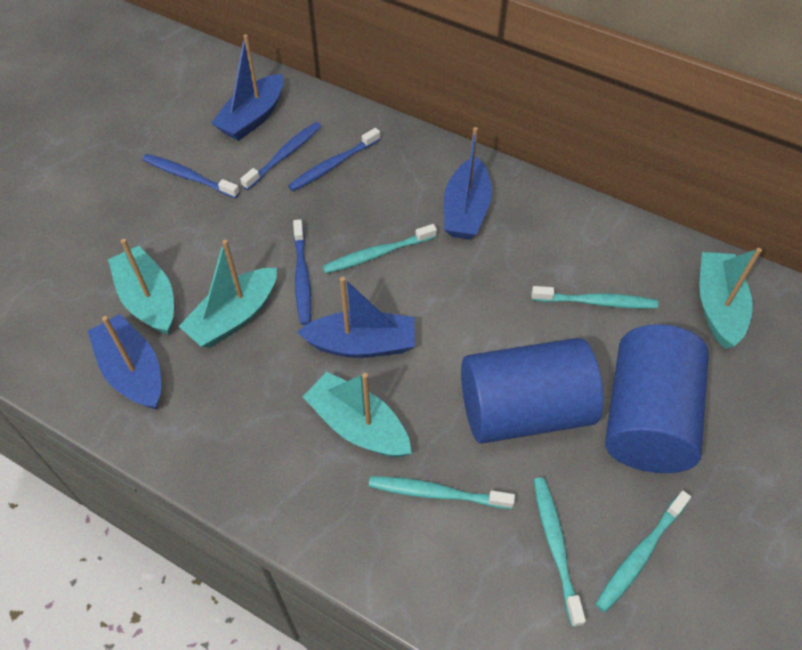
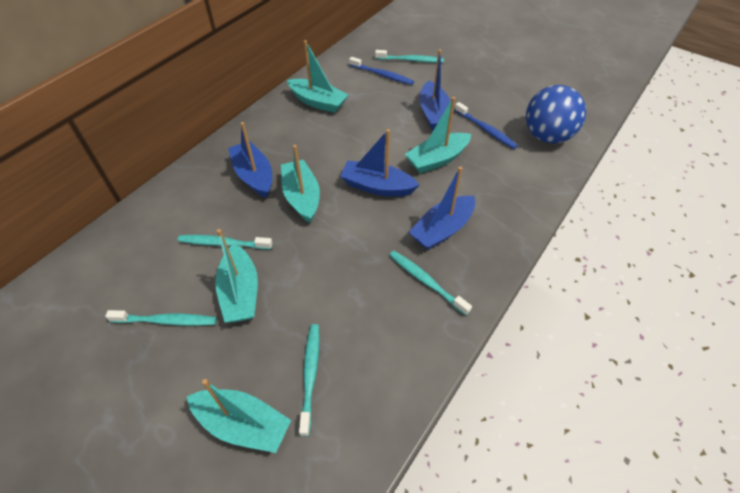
blue ball: 0 -> 1
blue cylinder: 2 -> 0
blue toothbrush: 4 -> 2
turquoise boat: 4 -> 5

